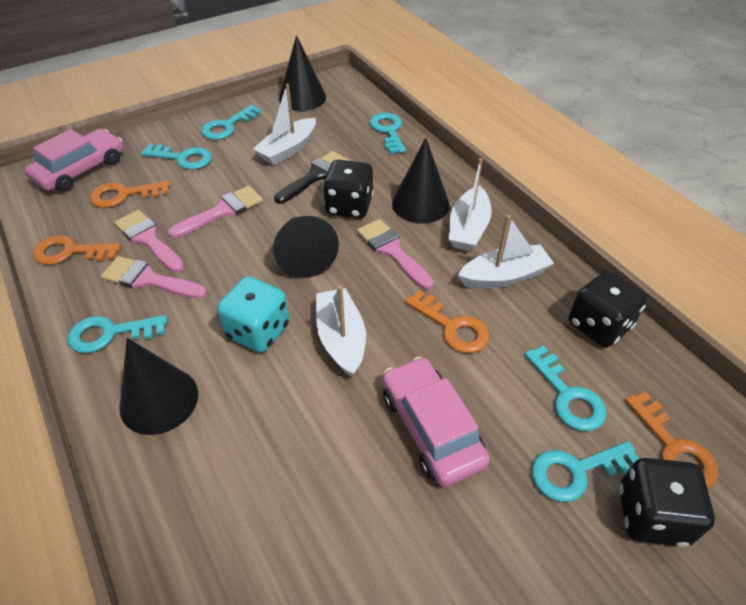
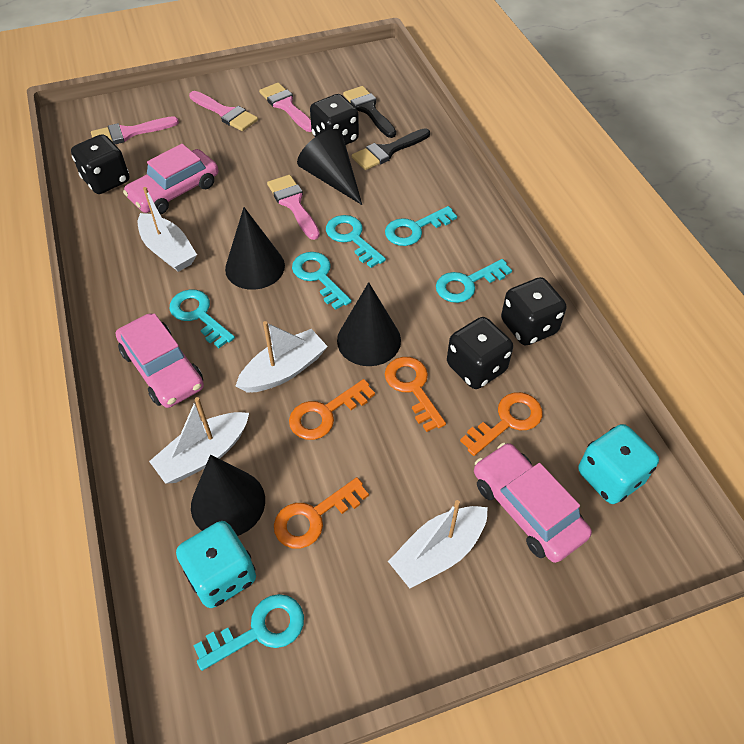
black brush: 1 -> 2
black dice: 3 -> 4
pink car: 2 -> 3
turquoise dice: 1 -> 2

